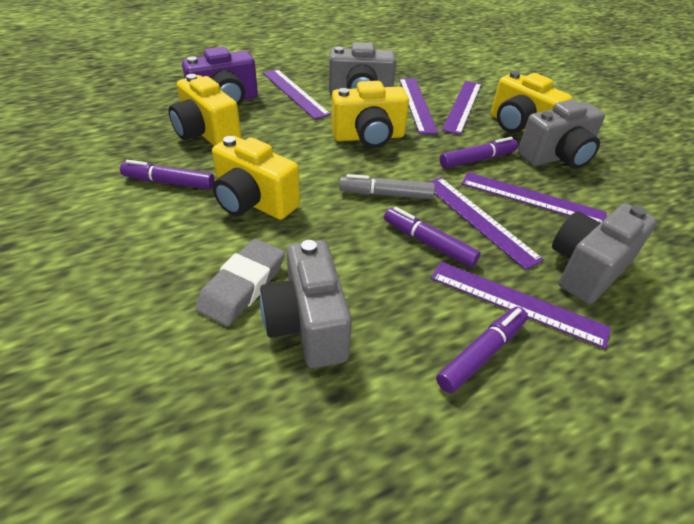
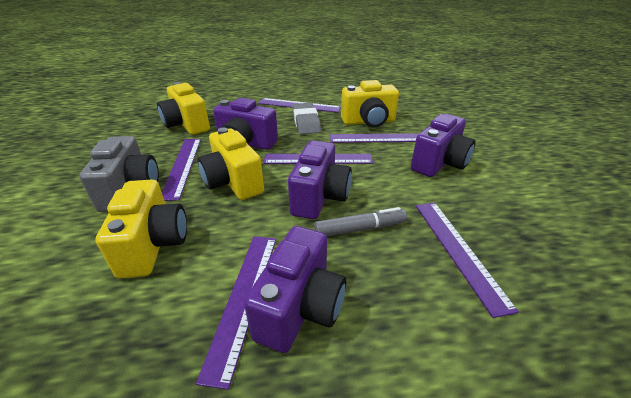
grey camera: 4 -> 1
purple camera: 1 -> 4
purple marker: 4 -> 0

